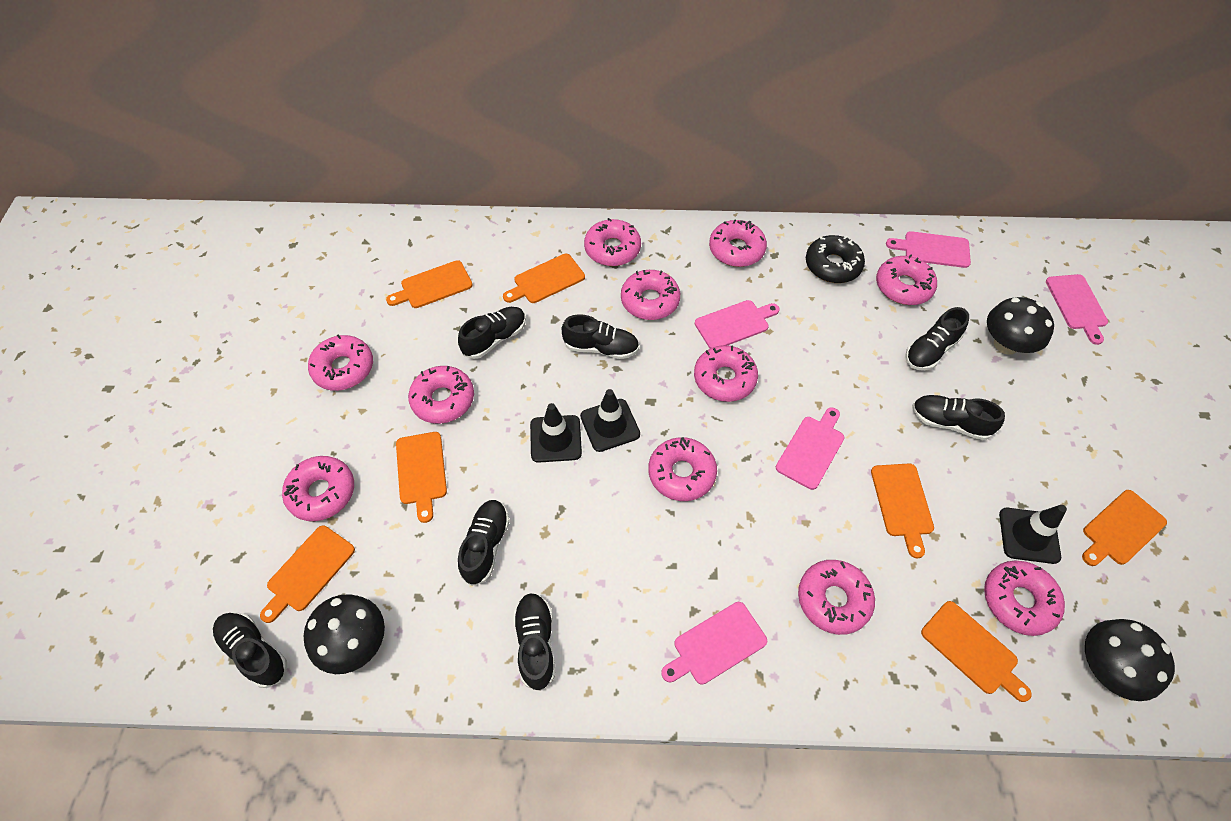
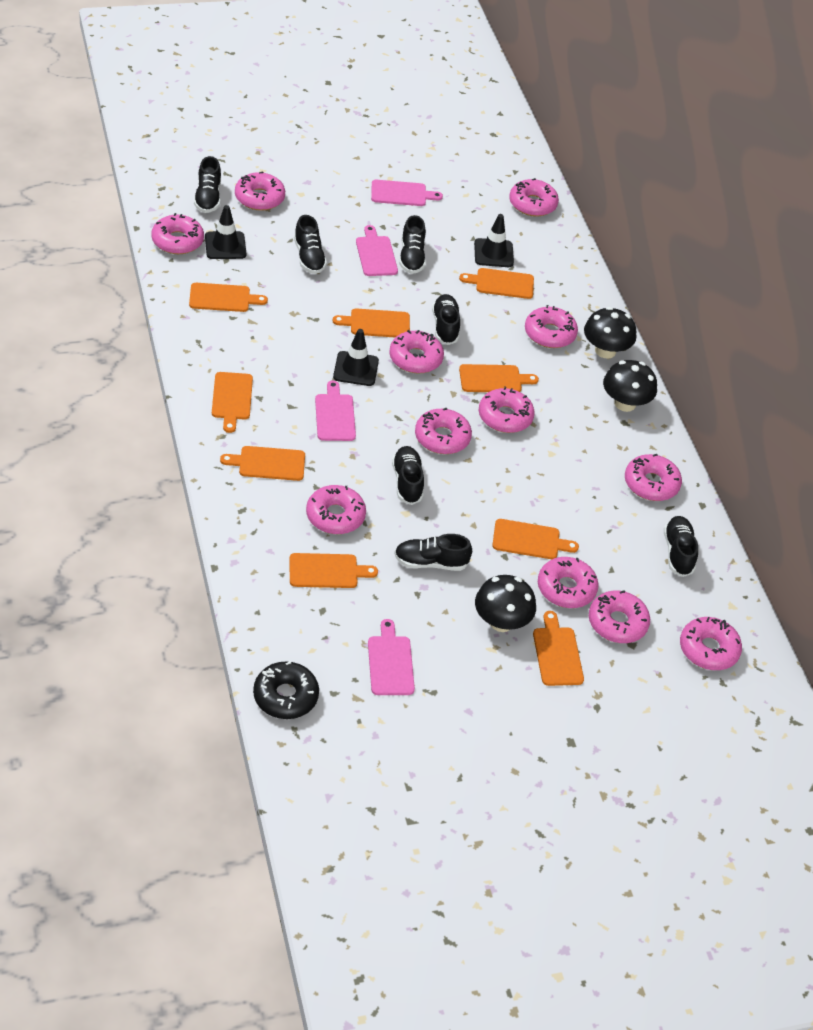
orange cutting board: 7 -> 9
pink cutting board: 5 -> 4
pink donut: 11 -> 12

